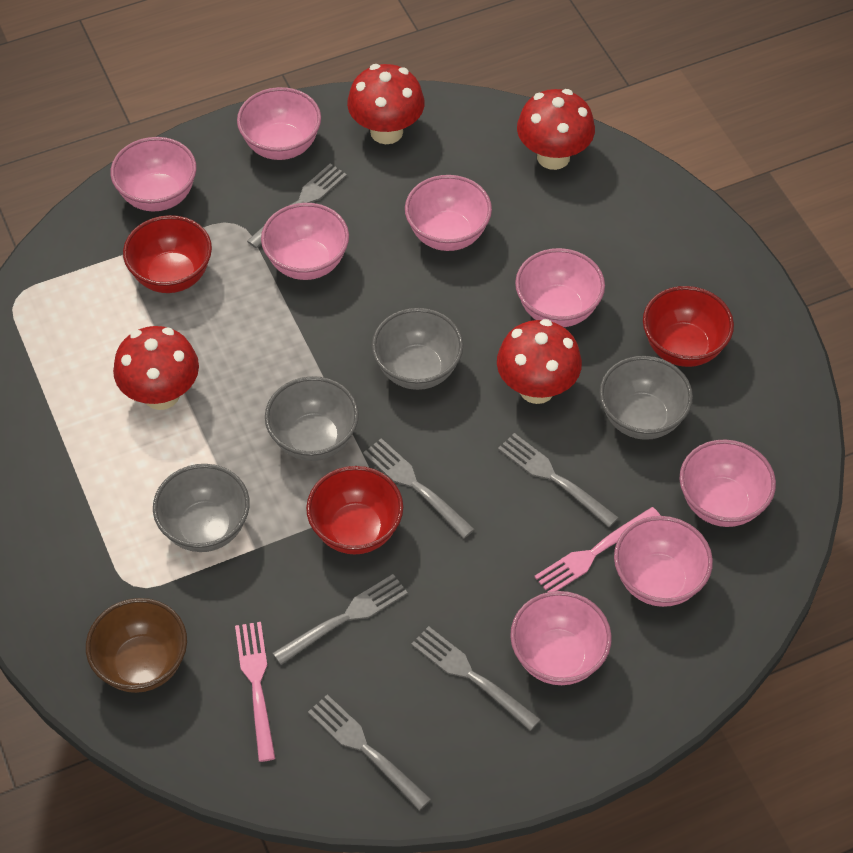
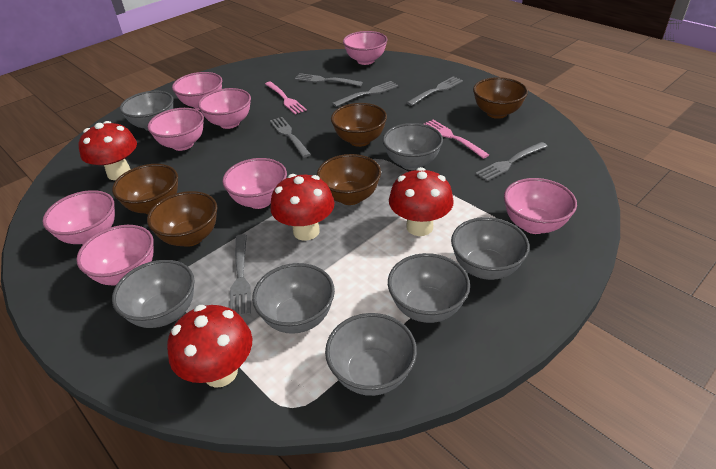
brown bowl: 1 -> 5
grey bowl: 4 -> 7
red bowl: 3 -> 0

